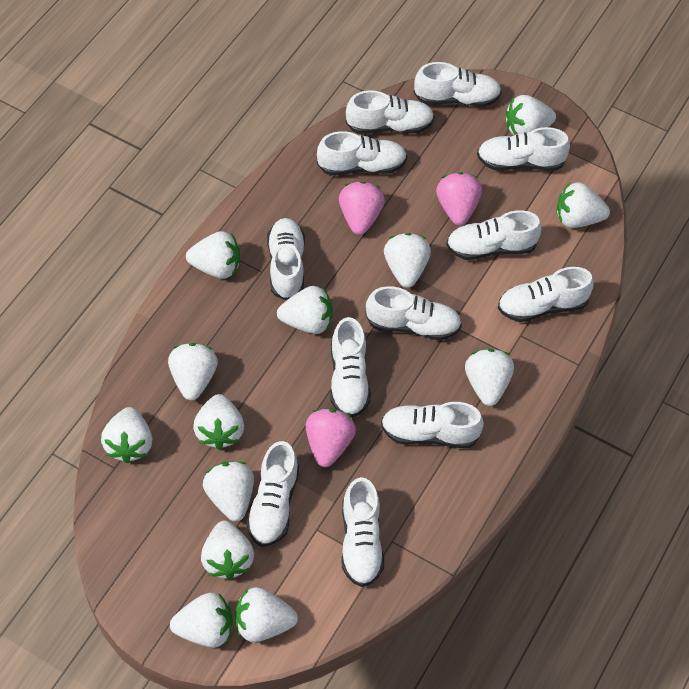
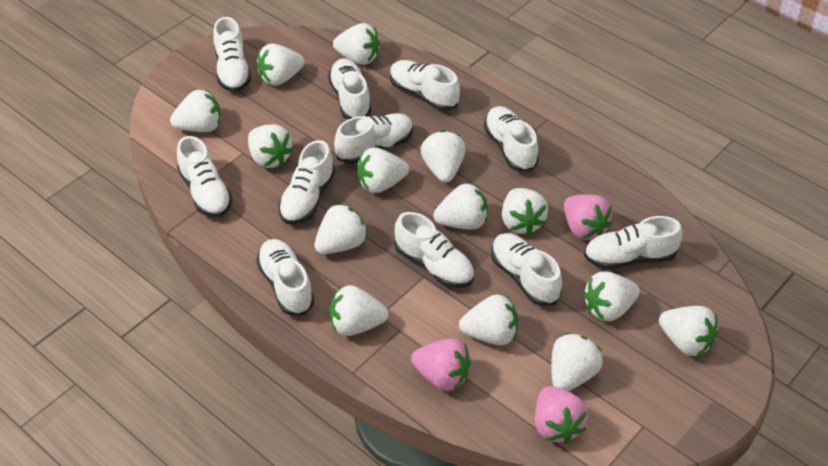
white shoe: 12 -> 11
white strawberry: 13 -> 14

